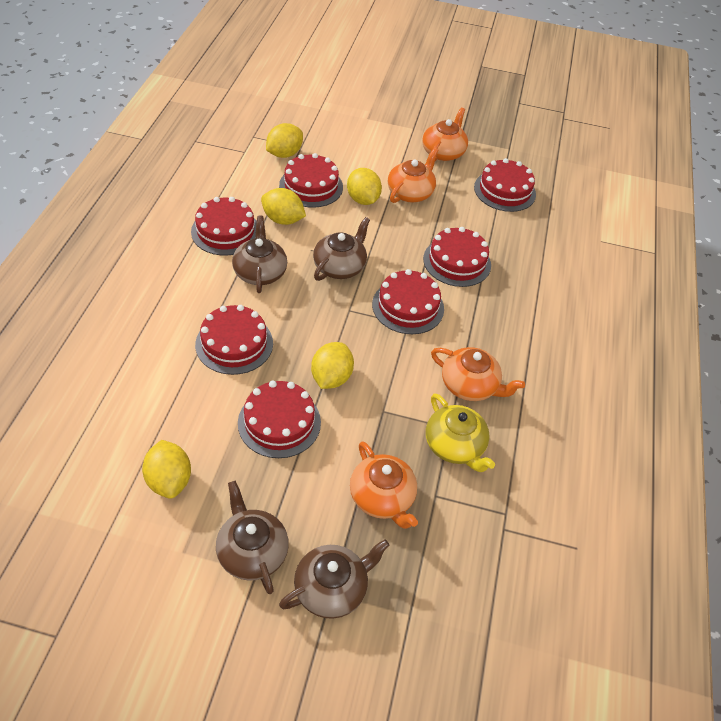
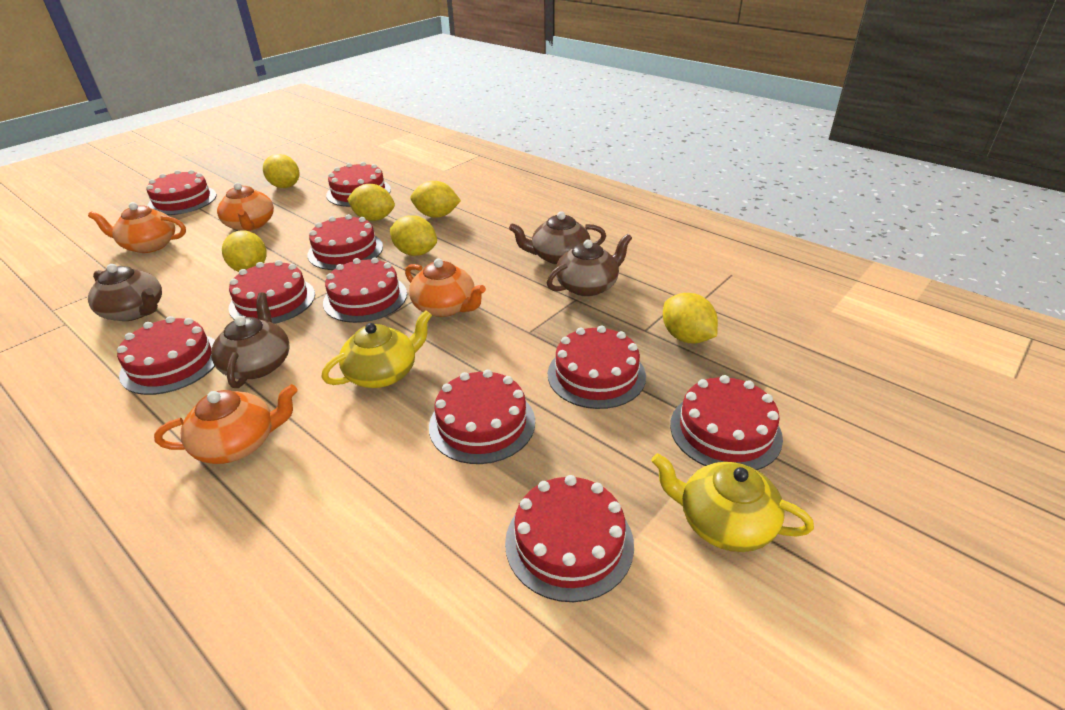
red cake: 7 -> 10
yellow lemon: 5 -> 6
yellow teapot: 1 -> 2

